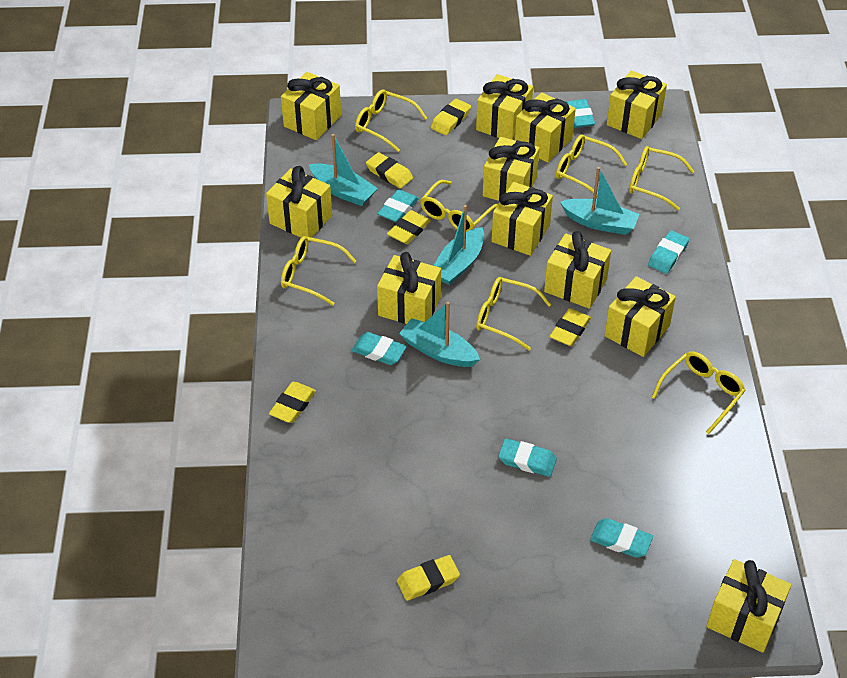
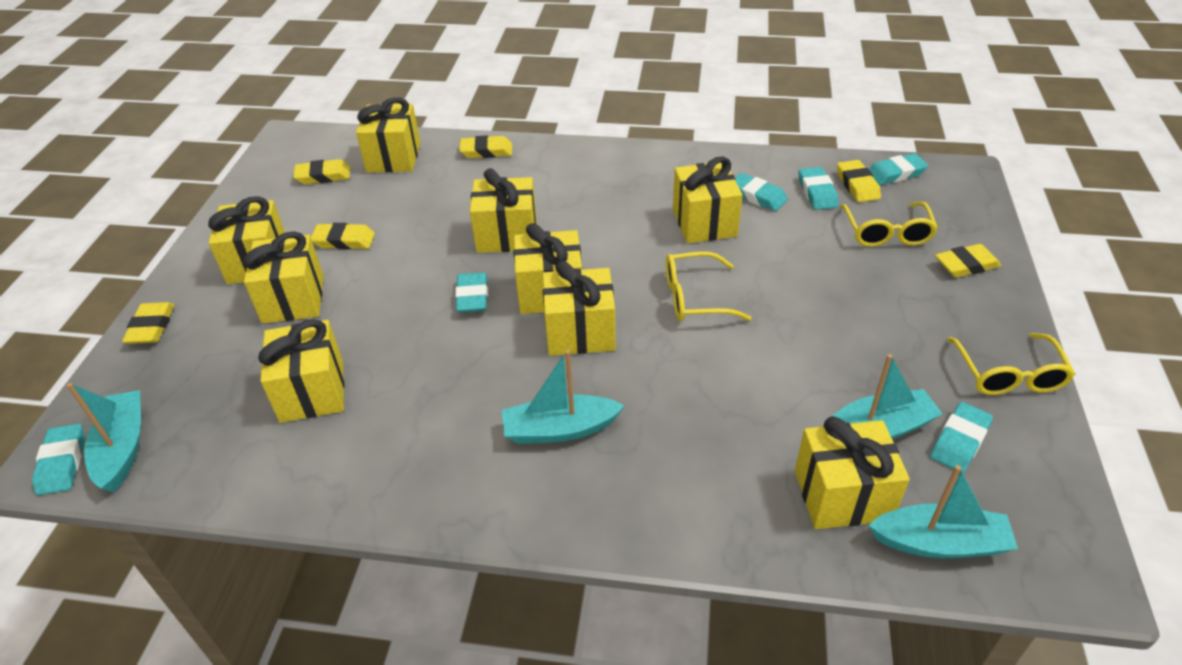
yellow gift: 11 -> 9
yellow glasses: 7 -> 3

